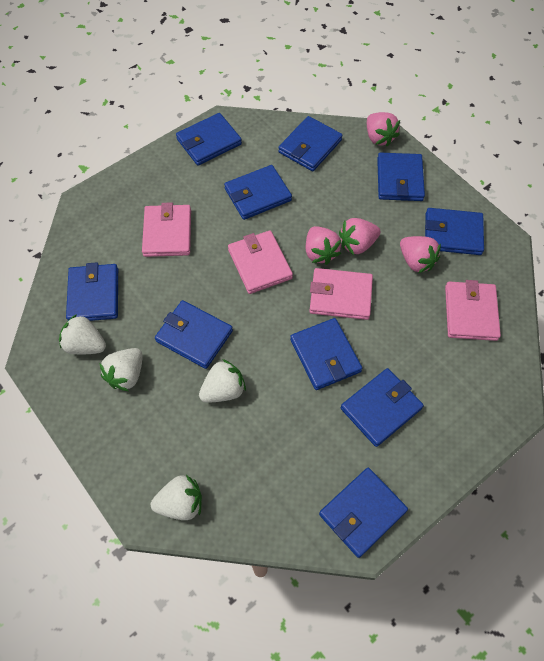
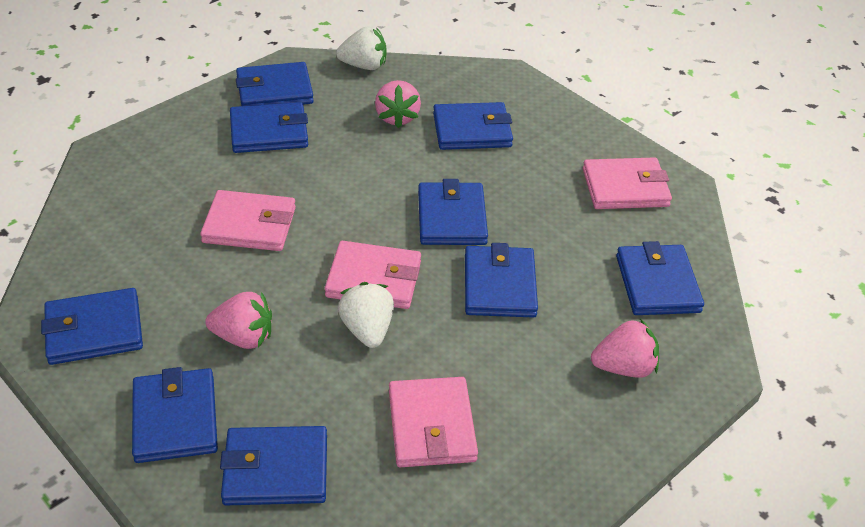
blue wallet: 10 -> 9
pink strawberry: 4 -> 3
white strawberry: 4 -> 2

